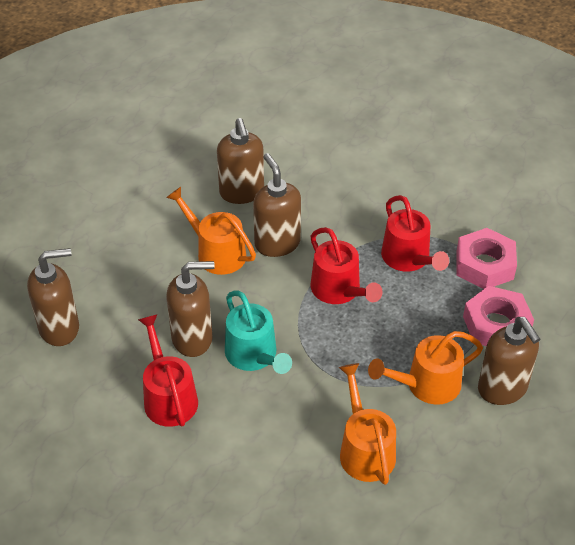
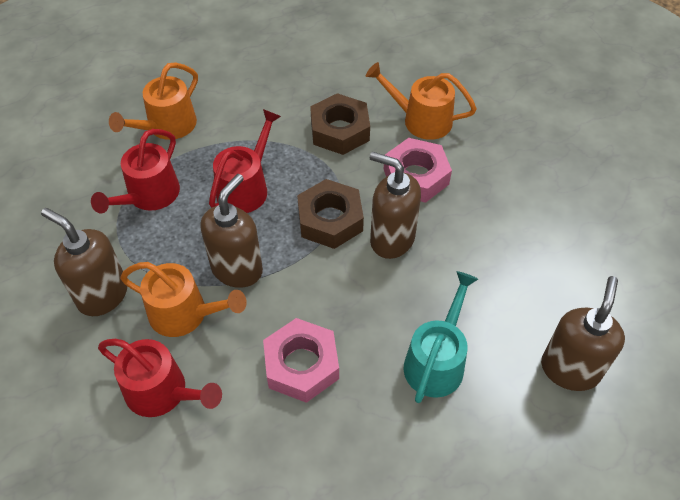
brown nut: 0 -> 2
brown soap dispenser: 5 -> 4

